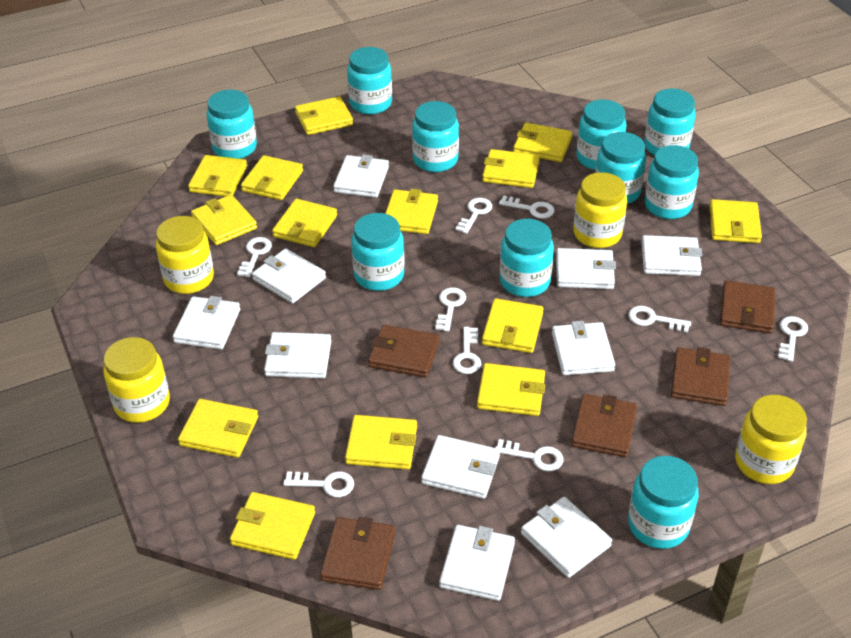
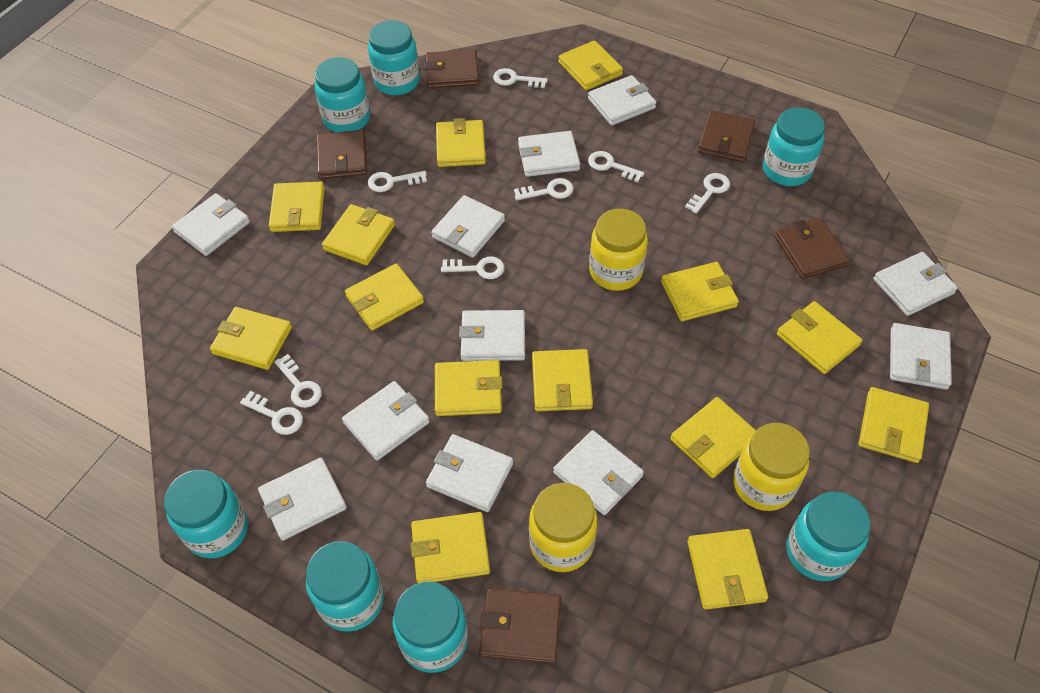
turquoise jar: 10 -> 7
white key: 9 -> 8
white wallet: 10 -> 11
yellow jar: 4 -> 3

